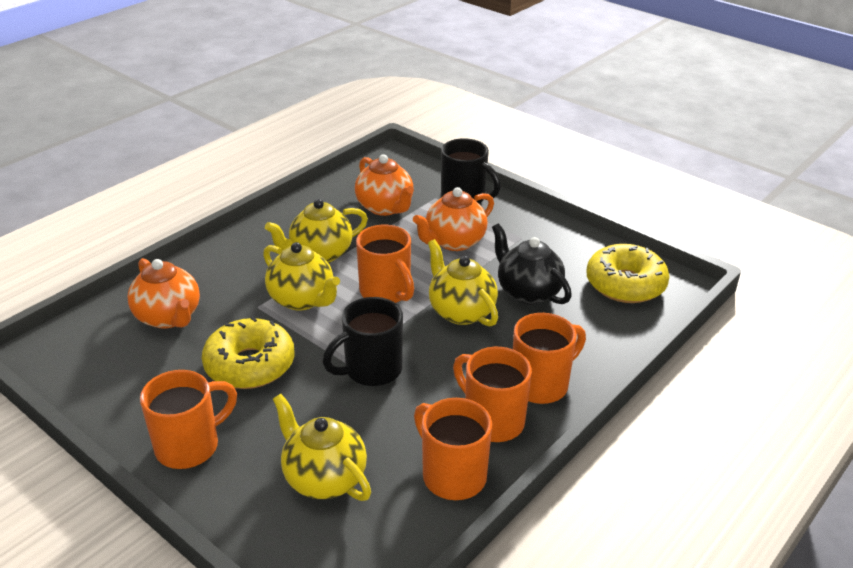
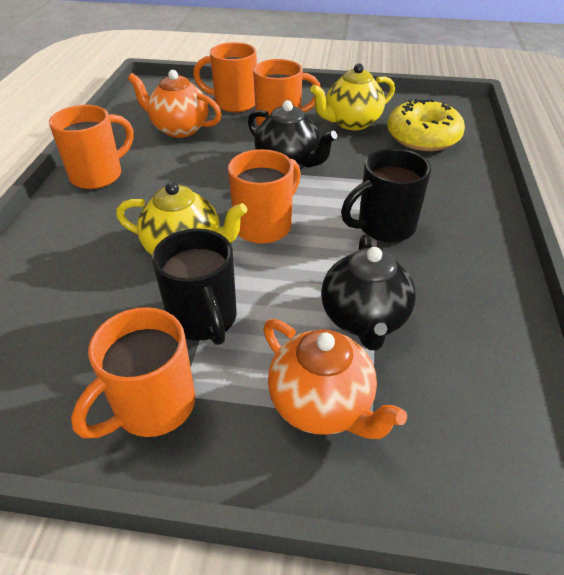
black teapot: 1 -> 2
orange teapot: 3 -> 2
yellow donut: 2 -> 1
yellow teapot: 4 -> 2

